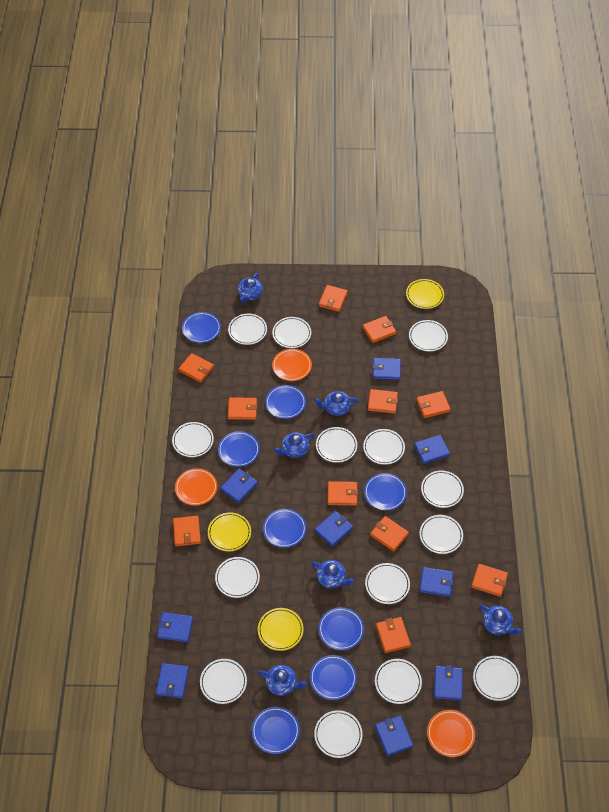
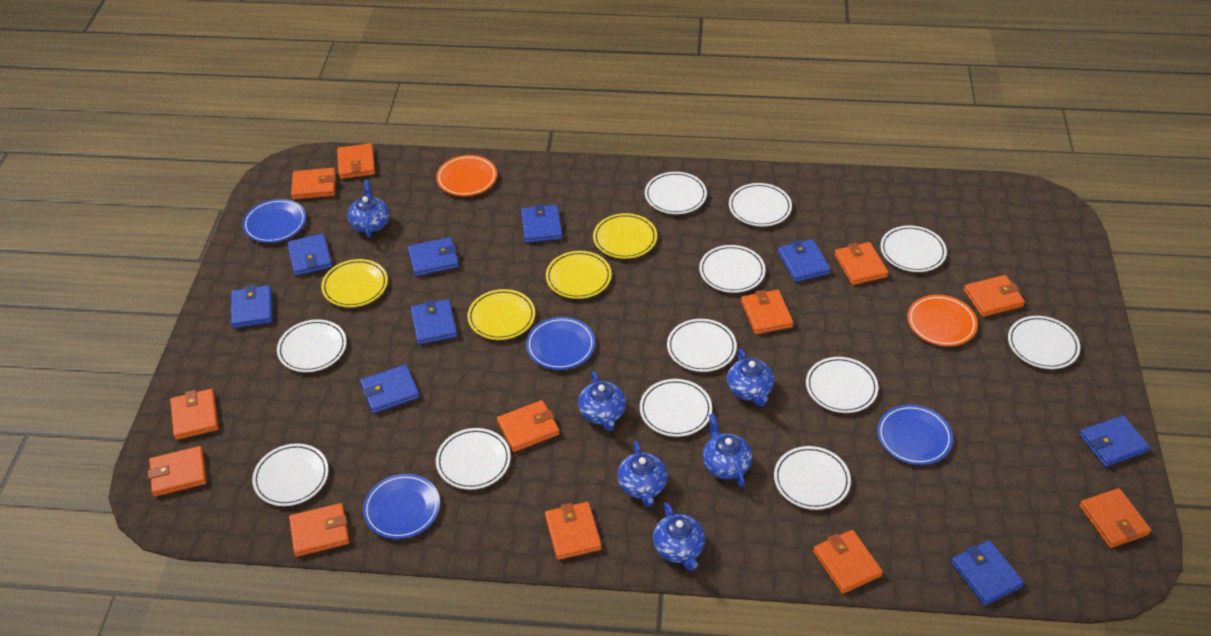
blue plate: 8 -> 4
orange plate: 3 -> 2
orange wallet: 11 -> 12
white plate: 14 -> 12
yellow plate: 3 -> 4

